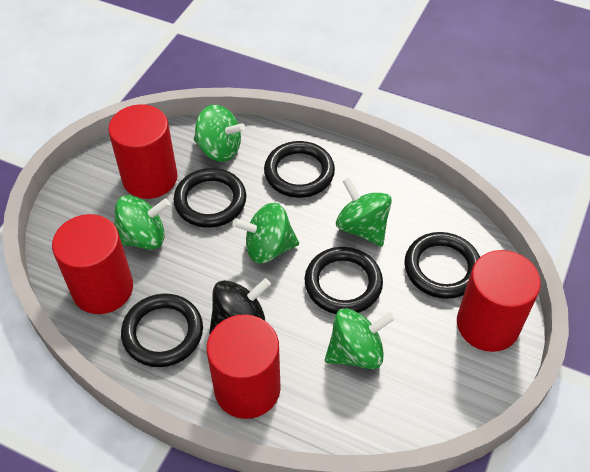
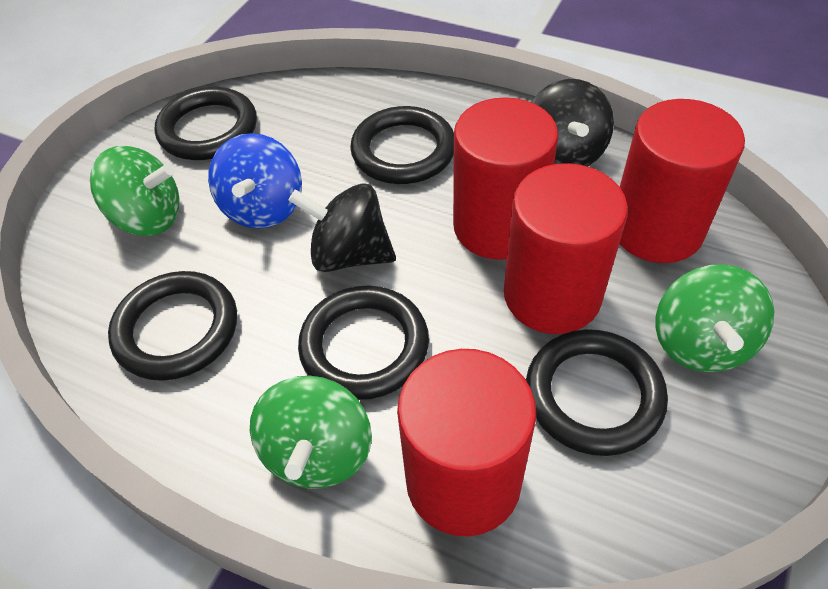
black spinning top: 1 -> 2
blue spinning top: 0 -> 1
green spinning top: 5 -> 3

